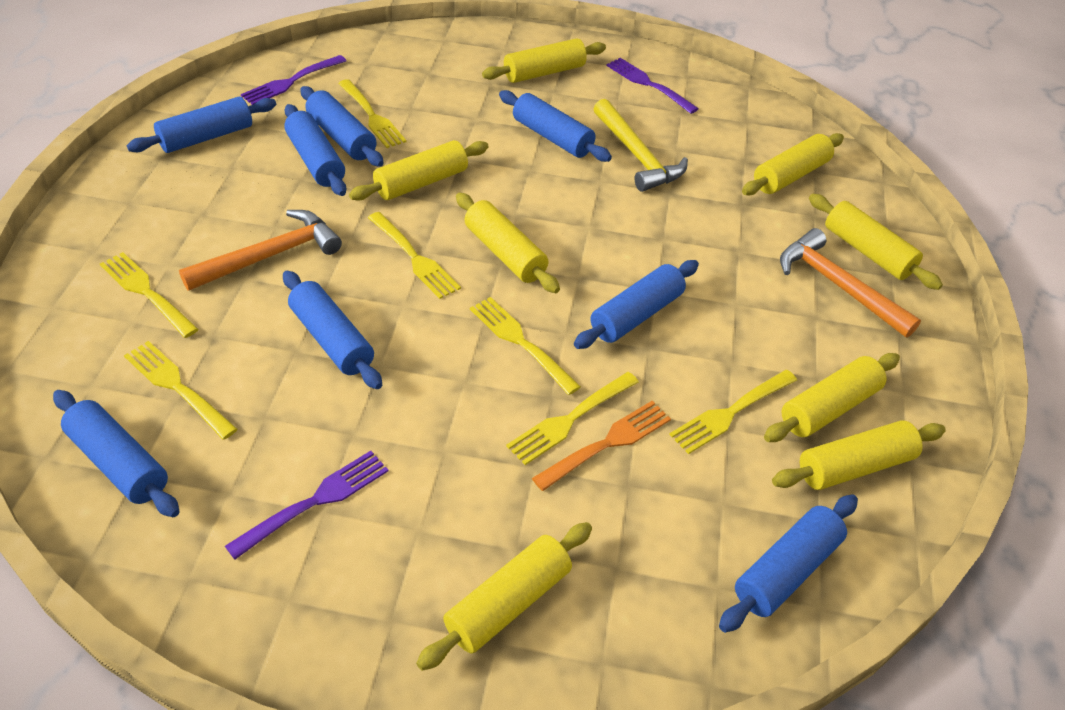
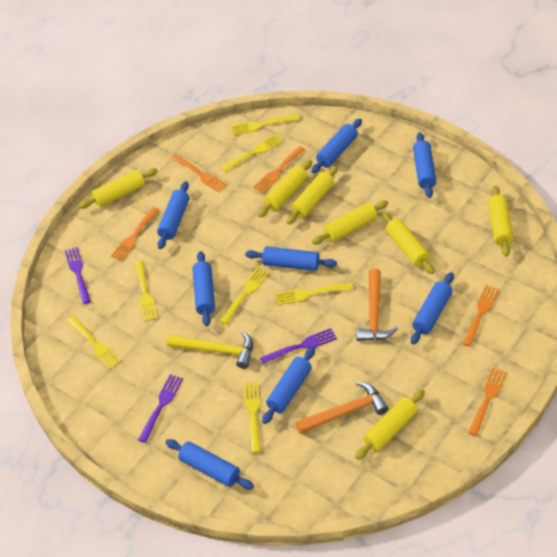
orange fork: 1 -> 5
yellow rolling pin: 8 -> 7

